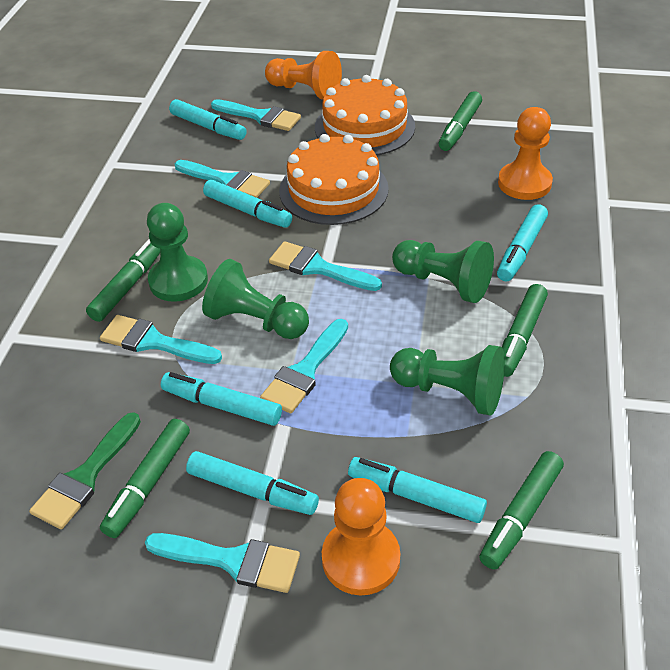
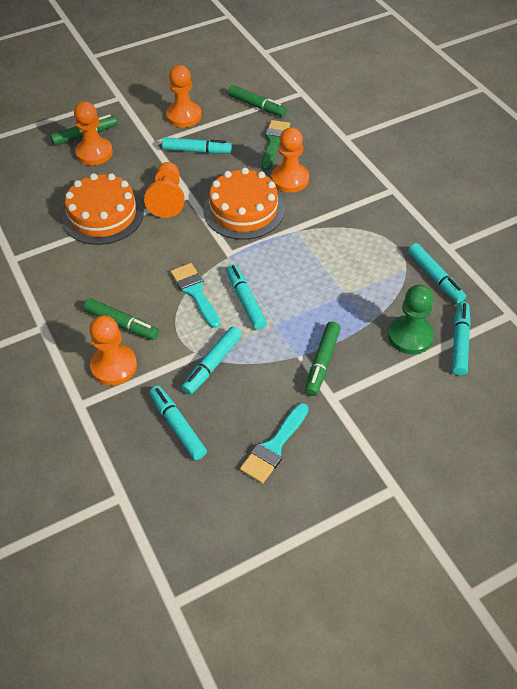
green marker: 5 -> 4
green pawn: 4 -> 1
orange pawn: 3 -> 5
turquoise brush: 6 -> 2

